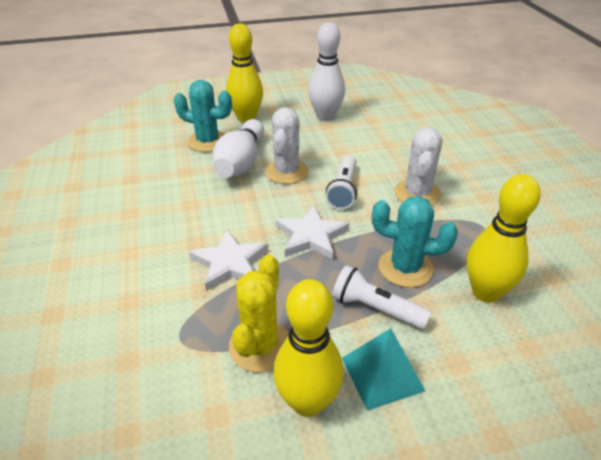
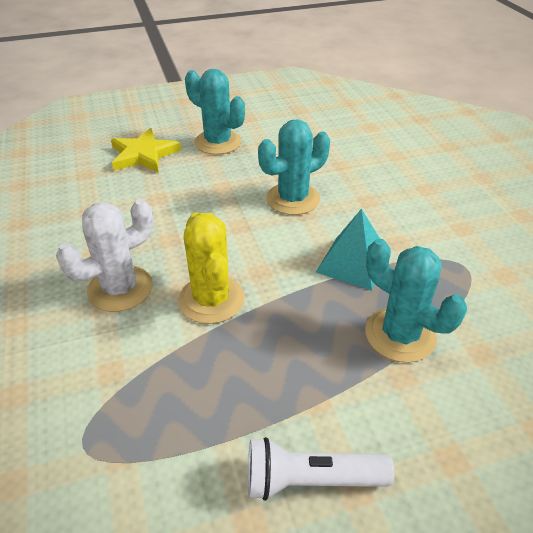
turquoise cactus: 2 -> 3
white bowling pin: 2 -> 0
white cactus: 2 -> 1
white flashlight: 2 -> 1
white star: 2 -> 0
yellow bowling pin: 3 -> 0
yellow star: 0 -> 1

